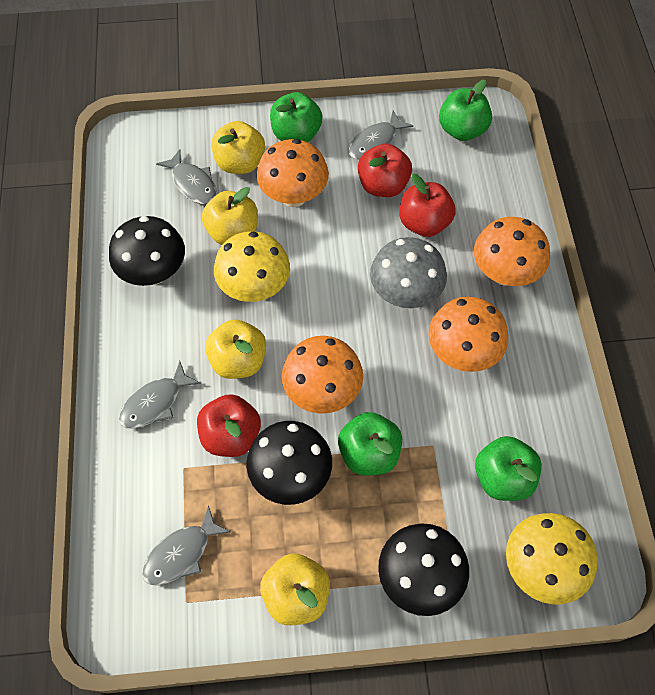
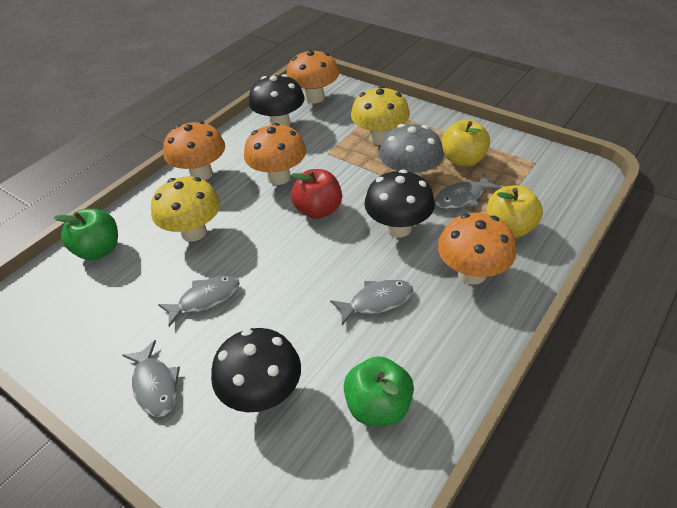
green apple: 4 -> 2
red apple: 3 -> 1
yellow apple: 4 -> 2

